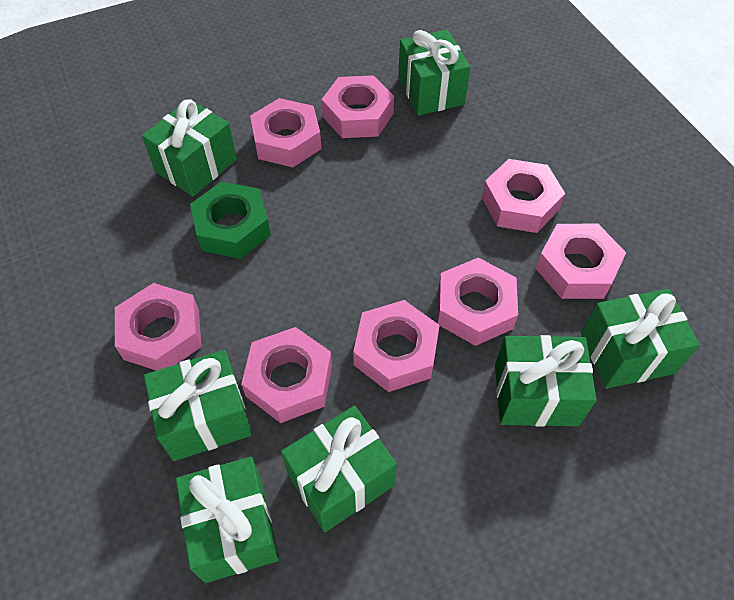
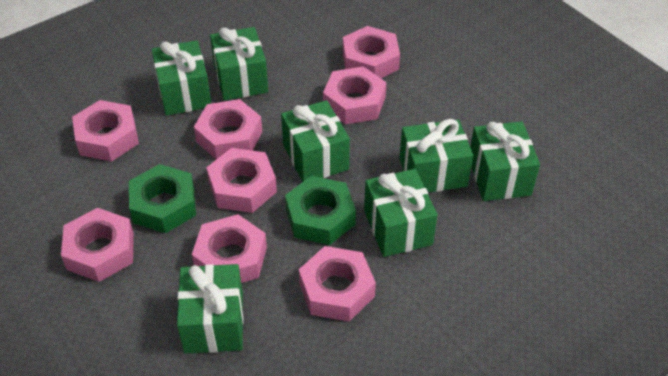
green nut: 1 -> 2

